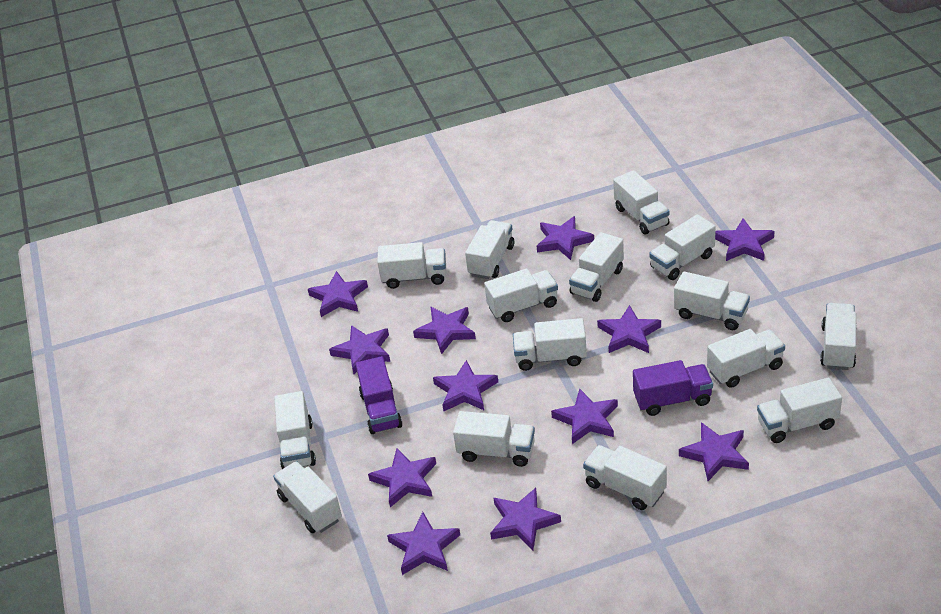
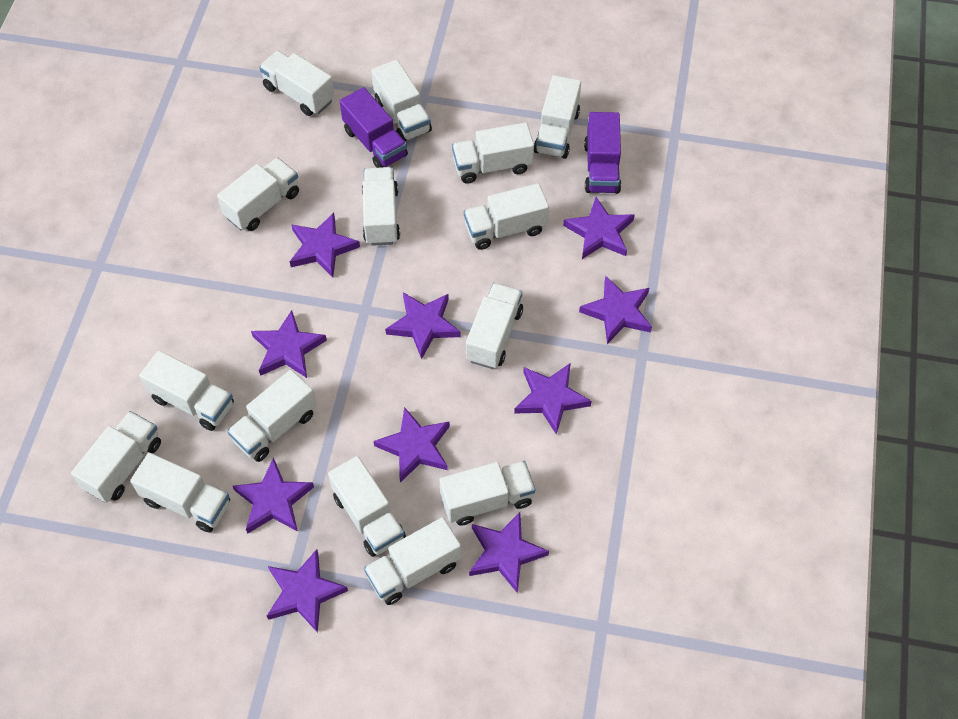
purple star: 12 -> 10

